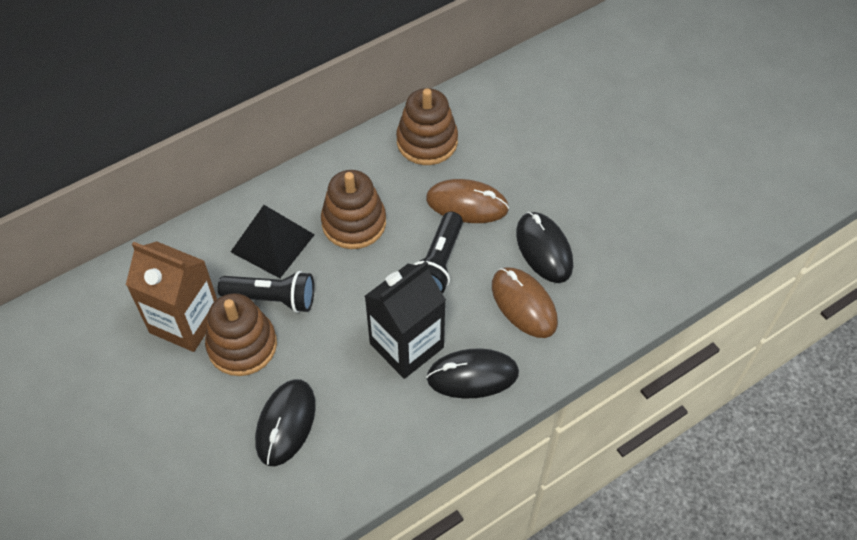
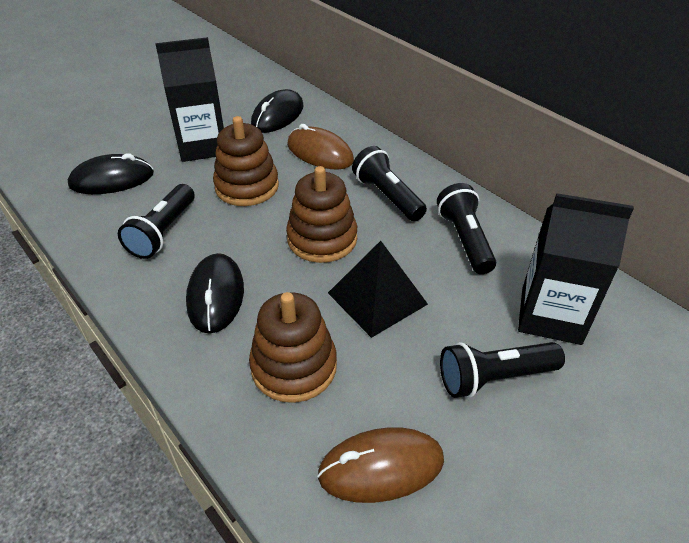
black carton: 1 -> 2
black flashlight: 2 -> 4
brown carton: 1 -> 0

